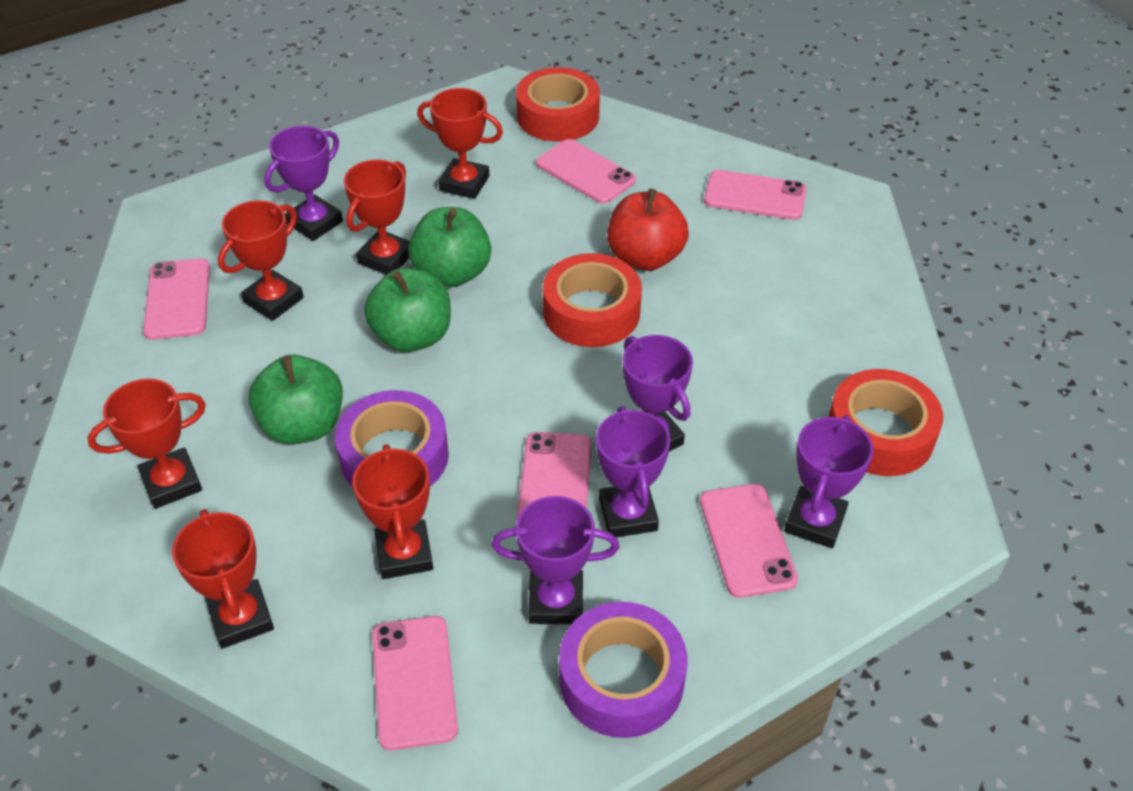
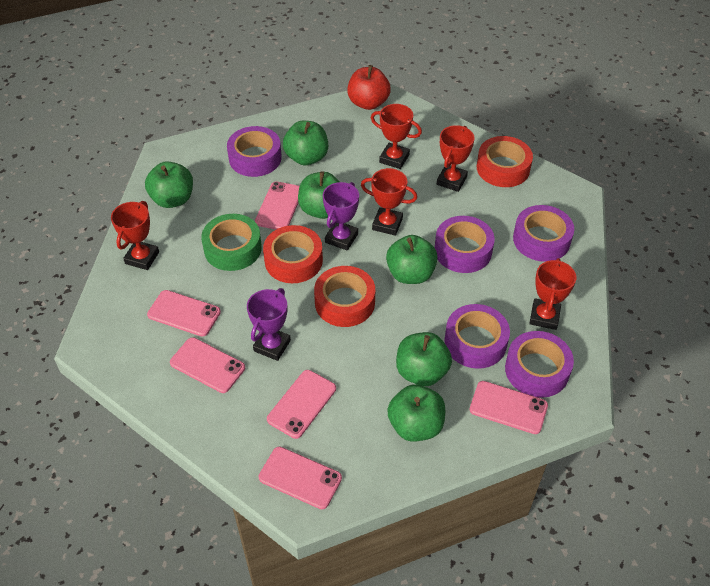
green apple: 3 -> 6
green tape: 0 -> 1
purple tape: 2 -> 5
purple trophy: 5 -> 2
red trophy: 6 -> 5

